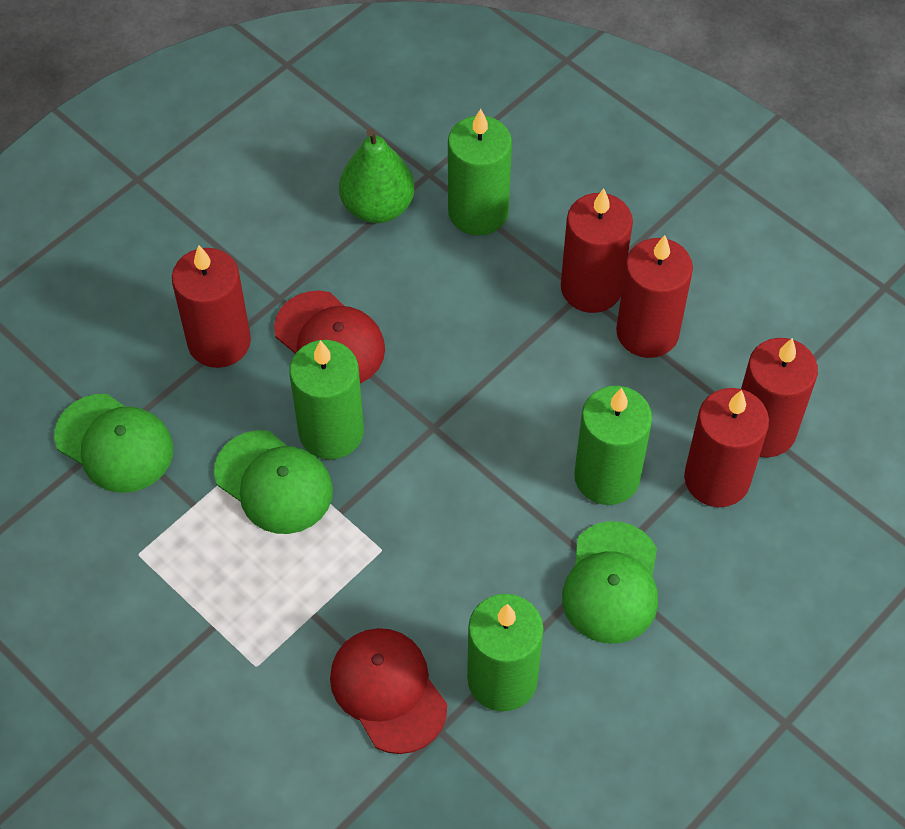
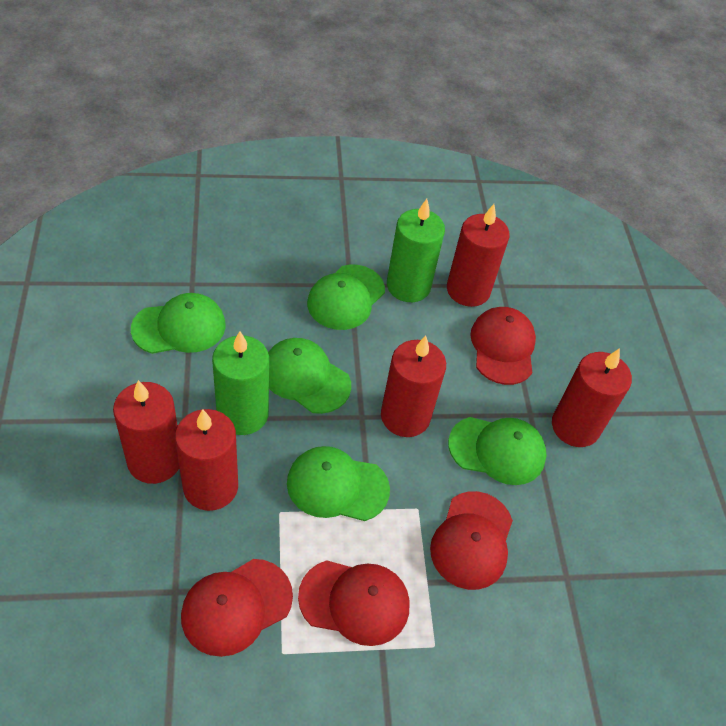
green candle: 4 -> 2
green cap: 3 -> 5
green pear: 1 -> 0
red cap: 2 -> 4

